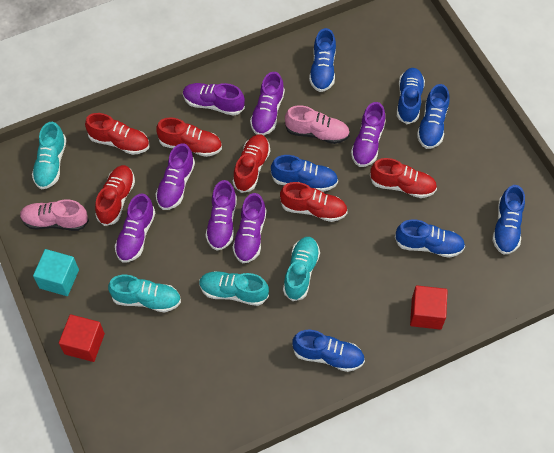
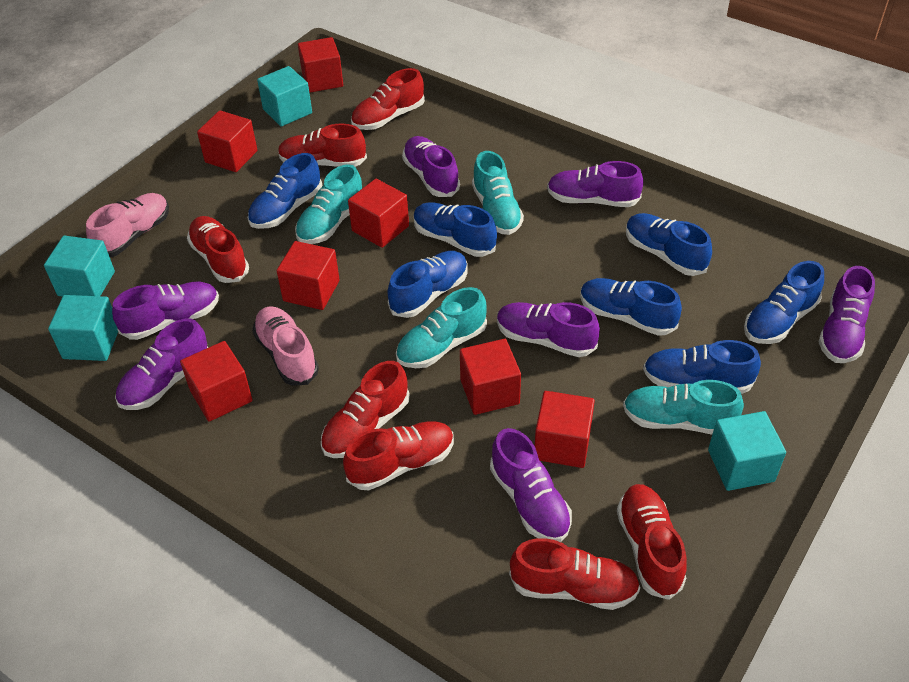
red cube: 2 -> 7
red shoe: 6 -> 7
turquoise cube: 1 -> 4

